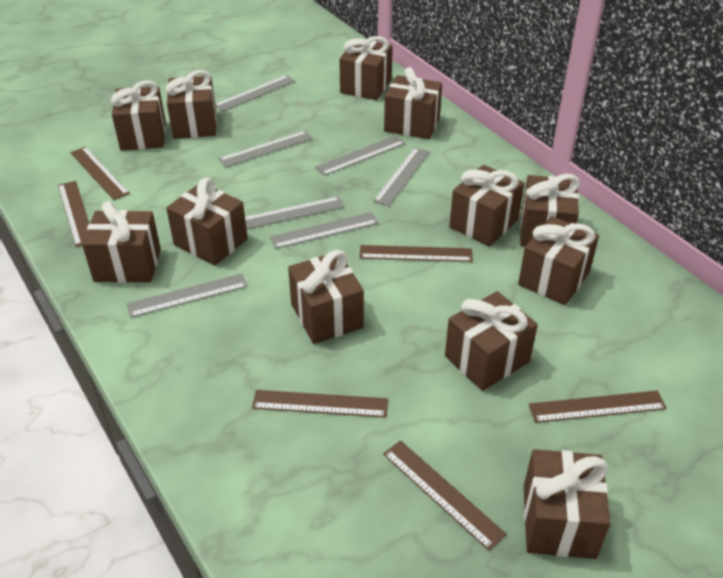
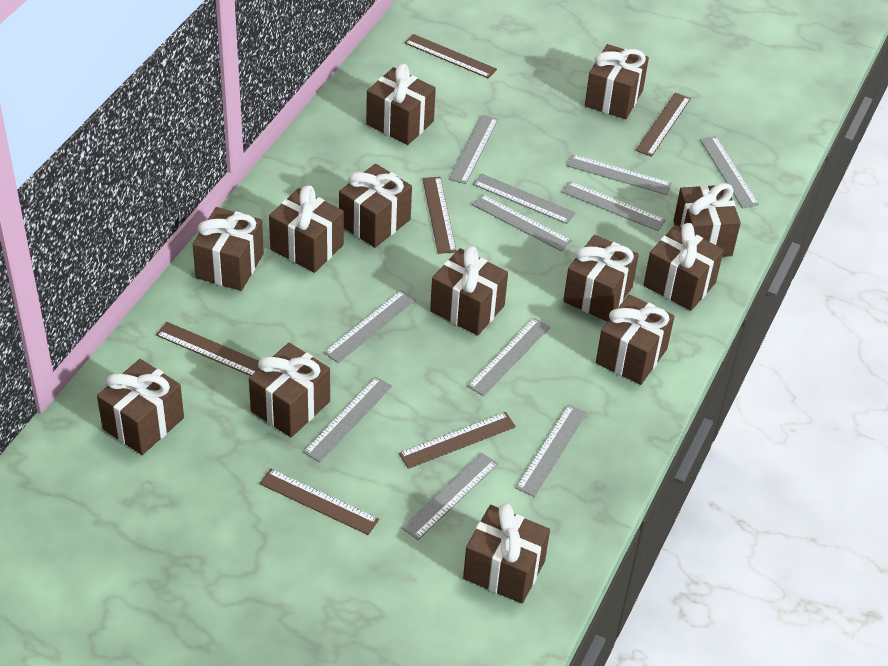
brown gift: 12 -> 13
grey ruler: 7 -> 11

